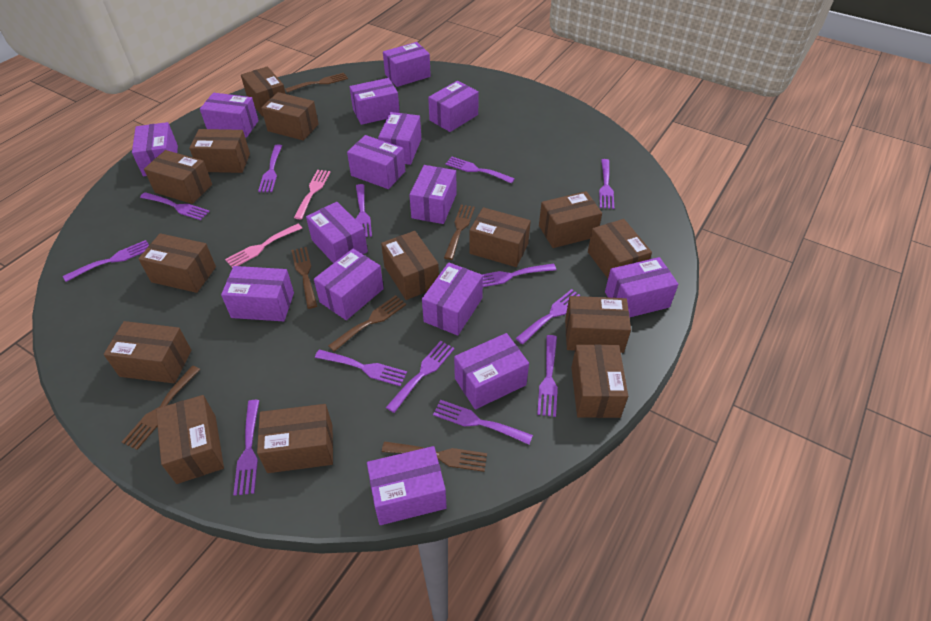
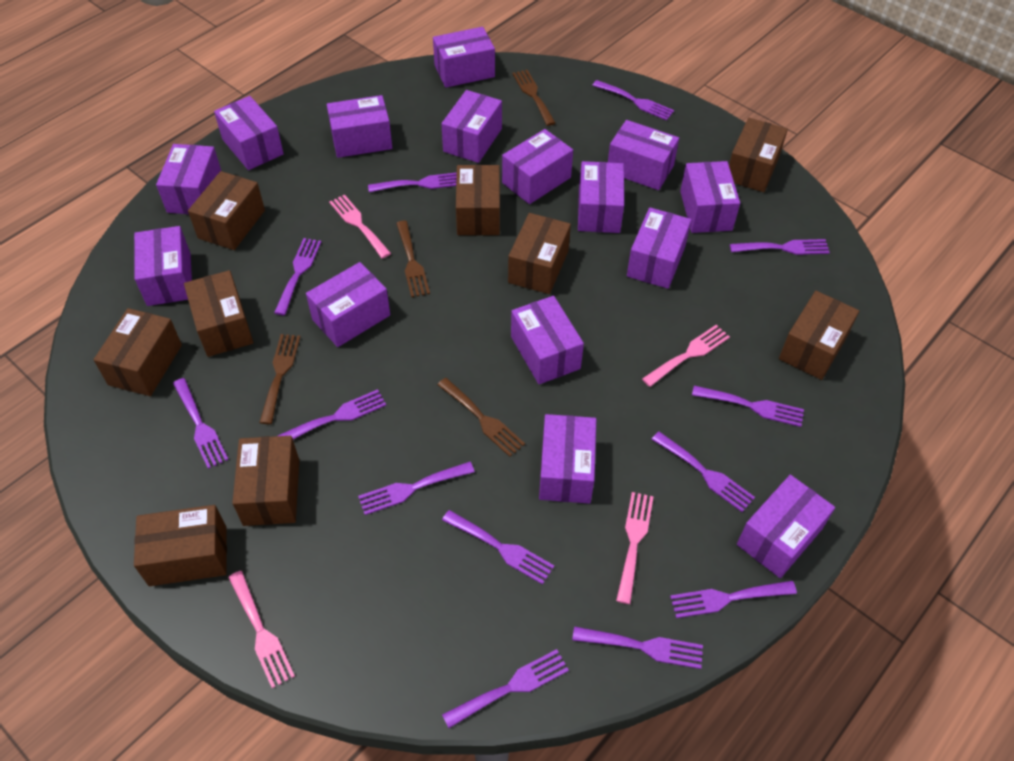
brown box: 14 -> 9
brown fork: 6 -> 4
pink fork: 2 -> 4

